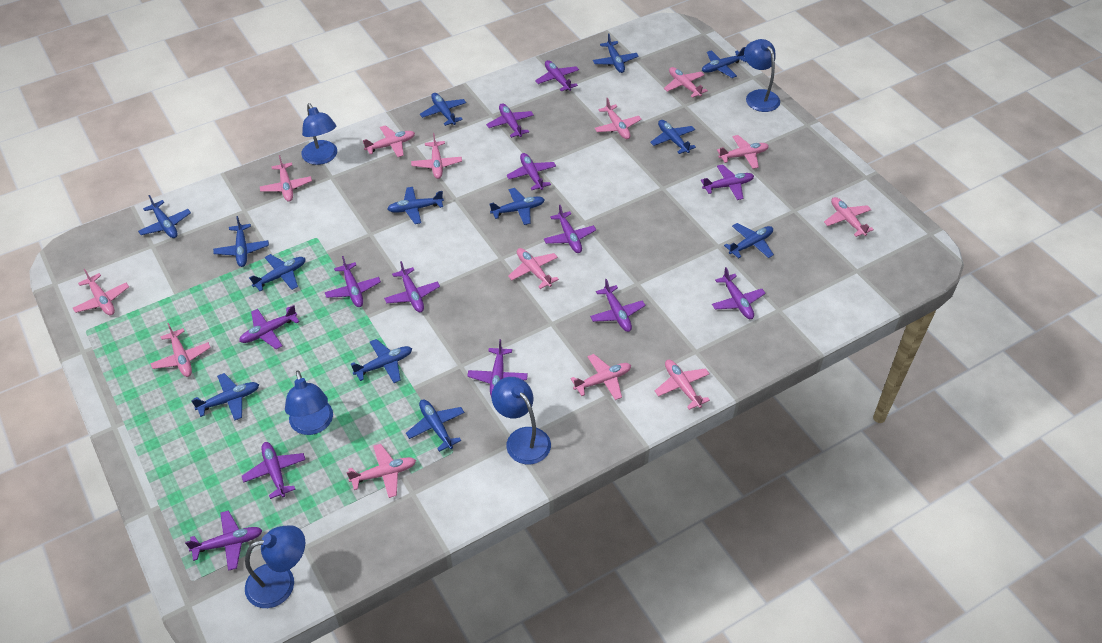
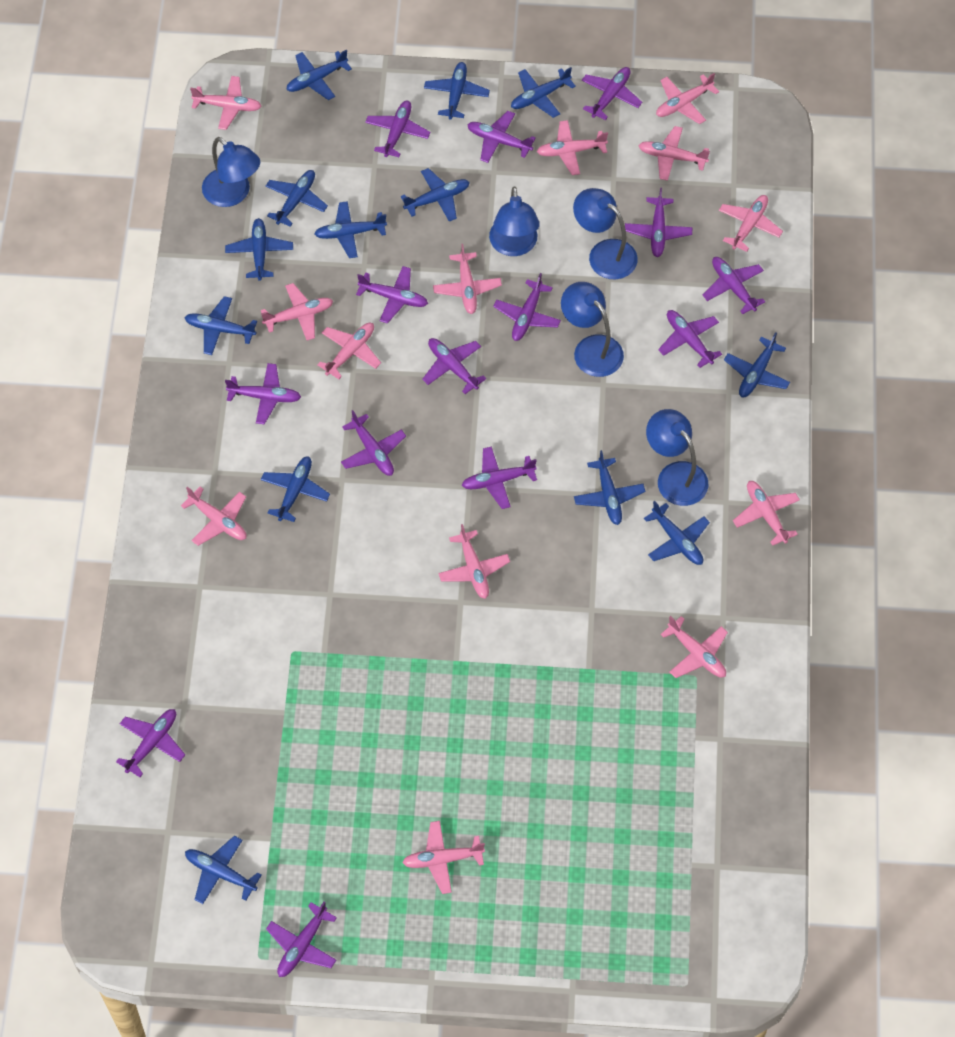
purple plane: 13 -> 14

